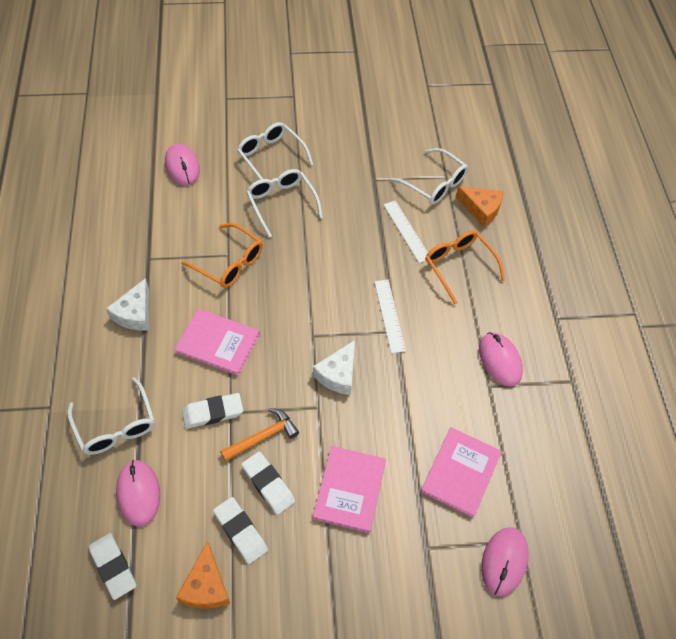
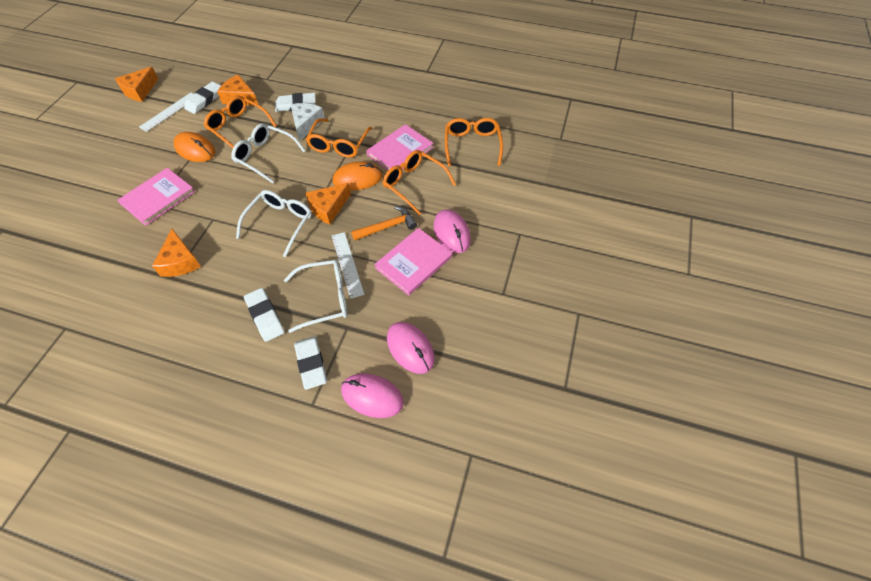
orange cheese: 2 -> 4
orange glasses: 2 -> 4
orange mouse: 0 -> 2
pink mouse: 4 -> 3
white cheese: 2 -> 1
white glasses: 4 -> 3

